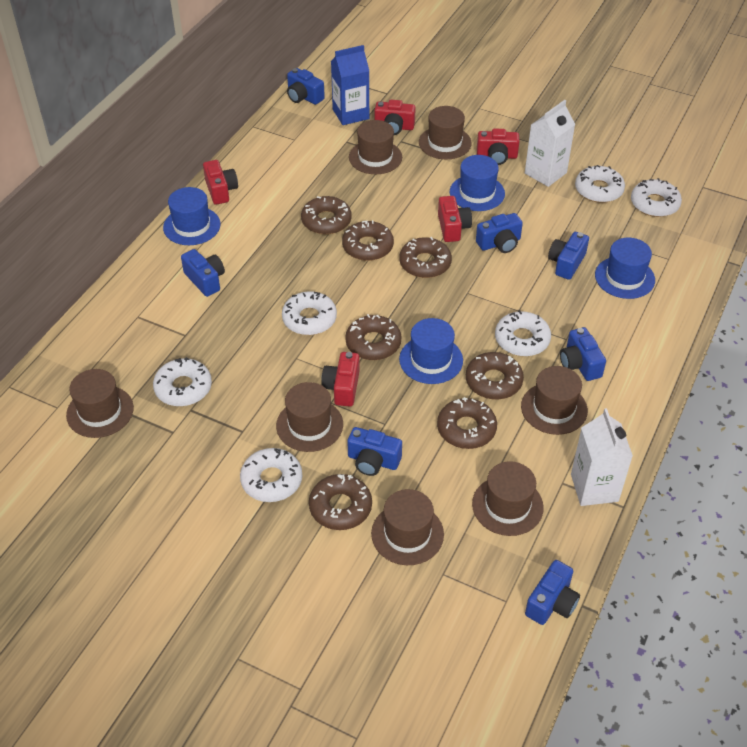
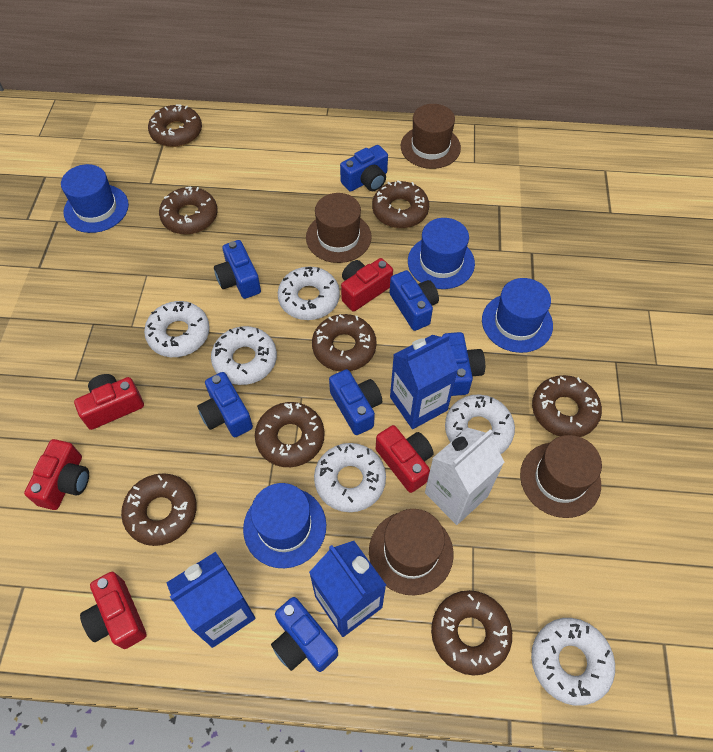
blue carton: 1 -> 3
brown donut: 7 -> 8
brown hat: 7 -> 4
white carton: 2 -> 1

